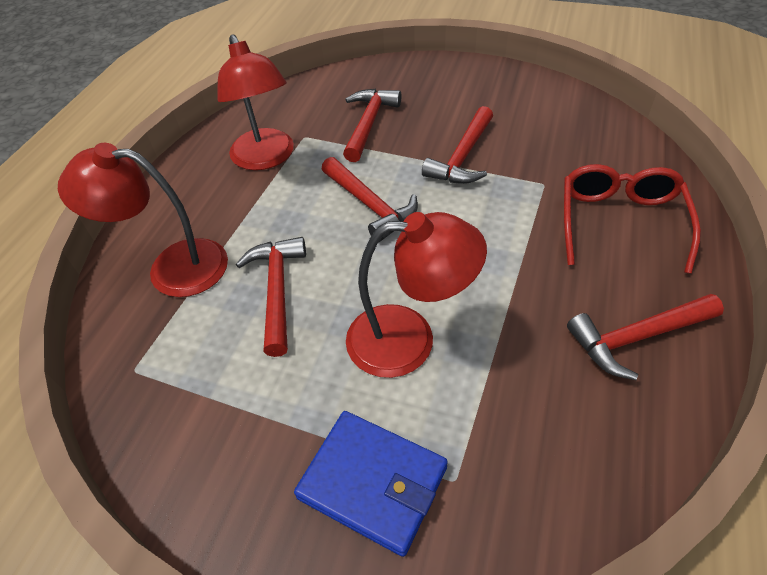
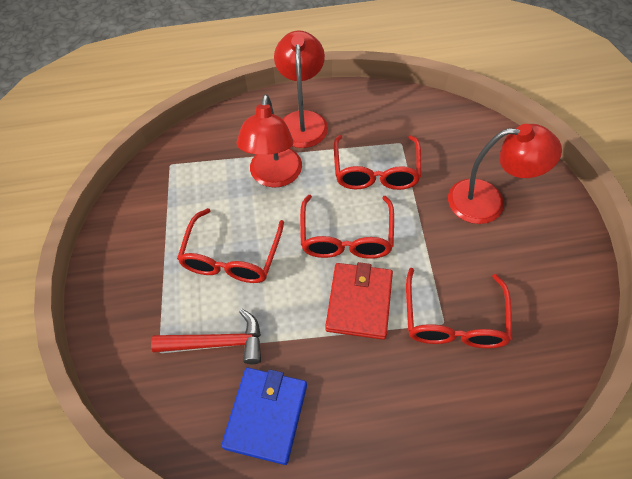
red glasses: 1 -> 4
red hammer: 5 -> 1
red wallet: 0 -> 1

